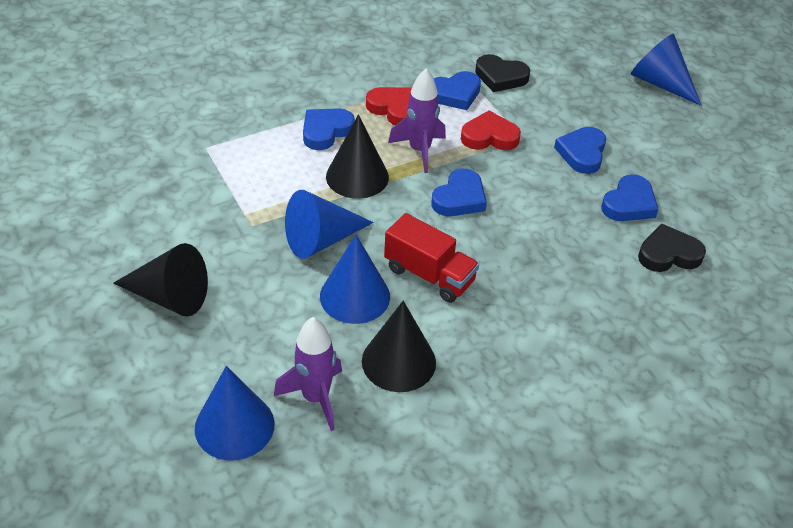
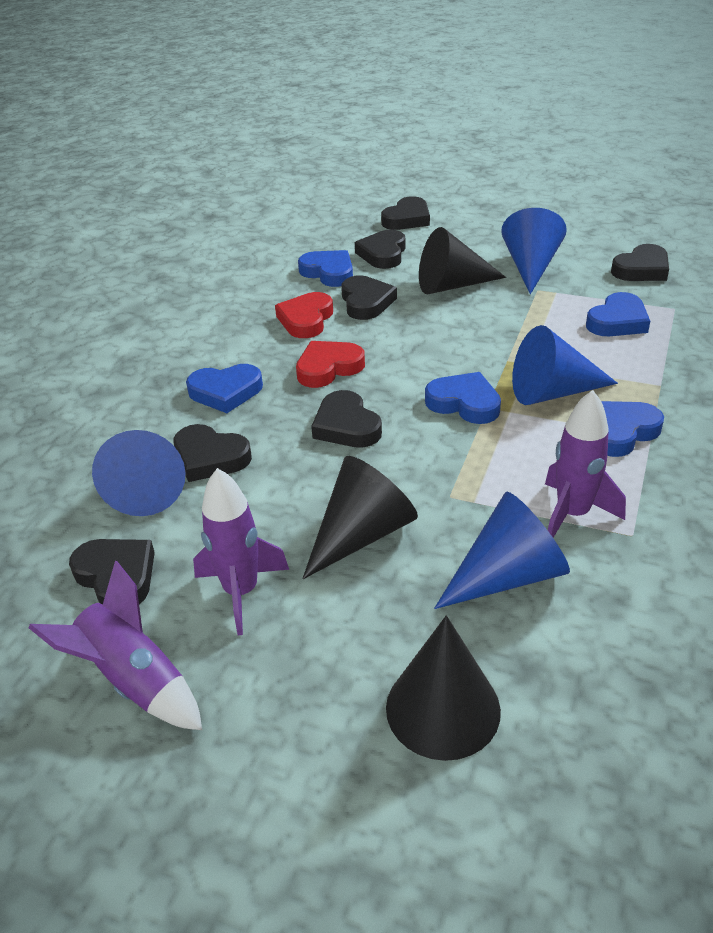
black heart: 2 -> 7
purple rocket: 2 -> 3
red truck: 1 -> 0

